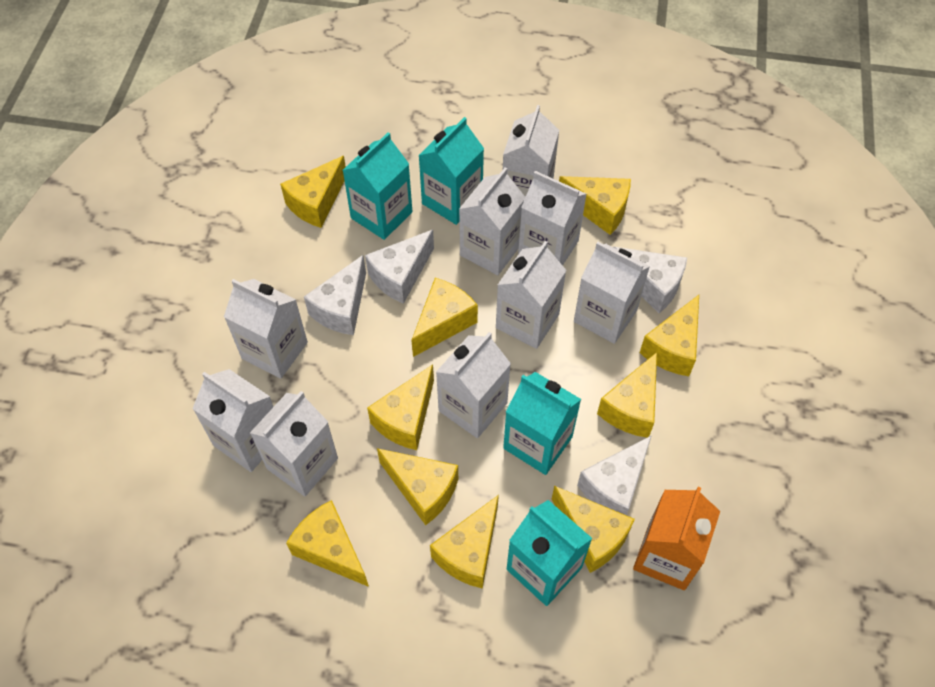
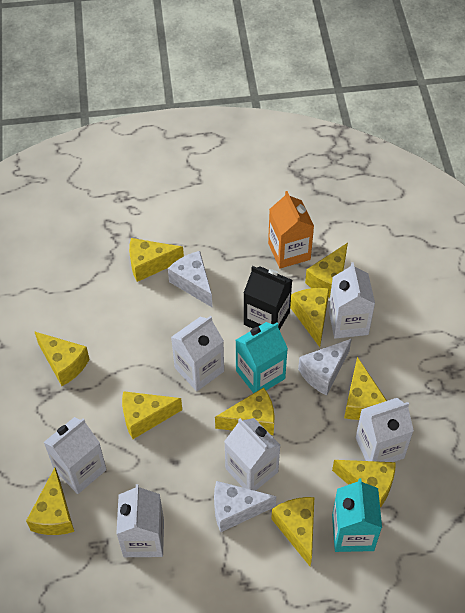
black carton: 0 -> 1
turquoise carton: 4 -> 2
white carton: 9 -> 6
white cheese: 4 -> 3

